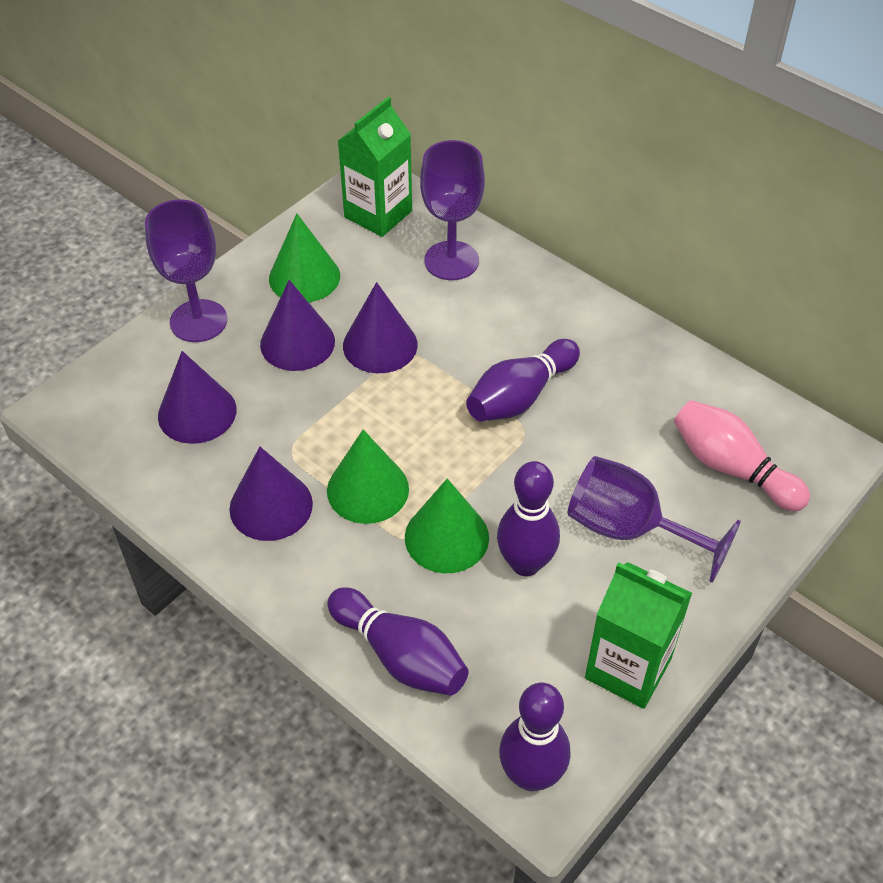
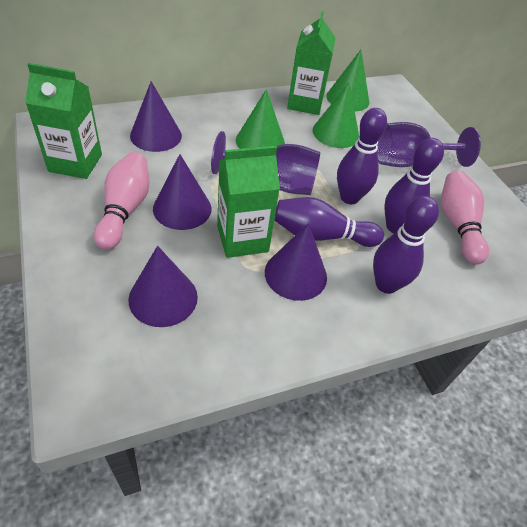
green carton: 2 -> 3
pink bowling pin: 1 -> 2
purple goblet: 3 -> 2

